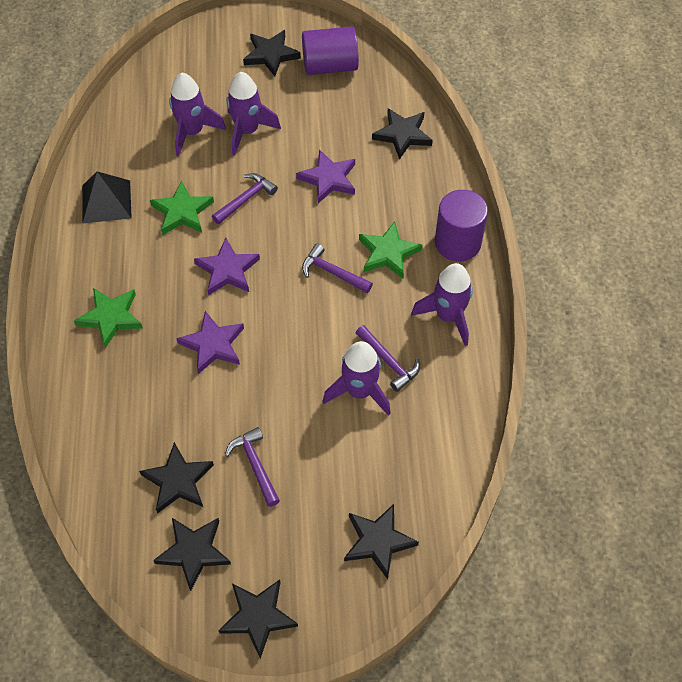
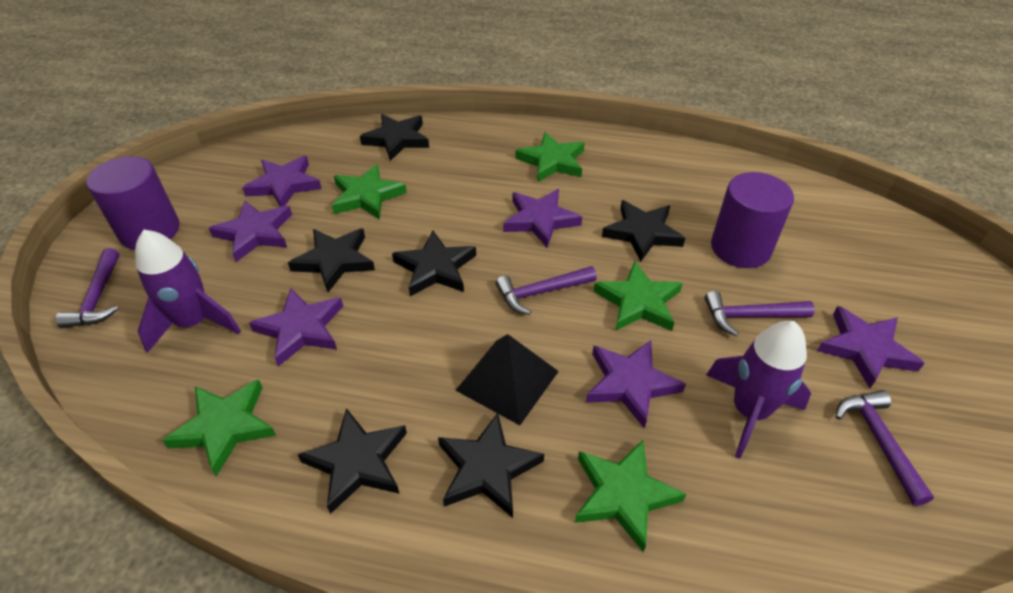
green star: 3 -> 5
purple rocket: 4 -> 2
purple star: 3 -> 6

